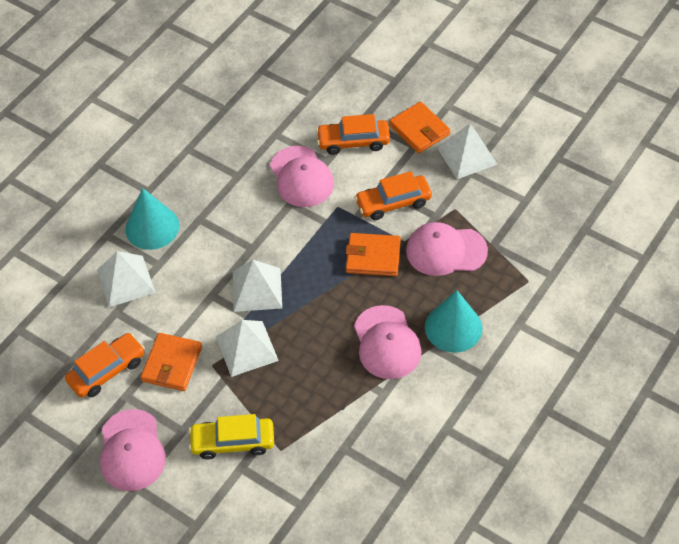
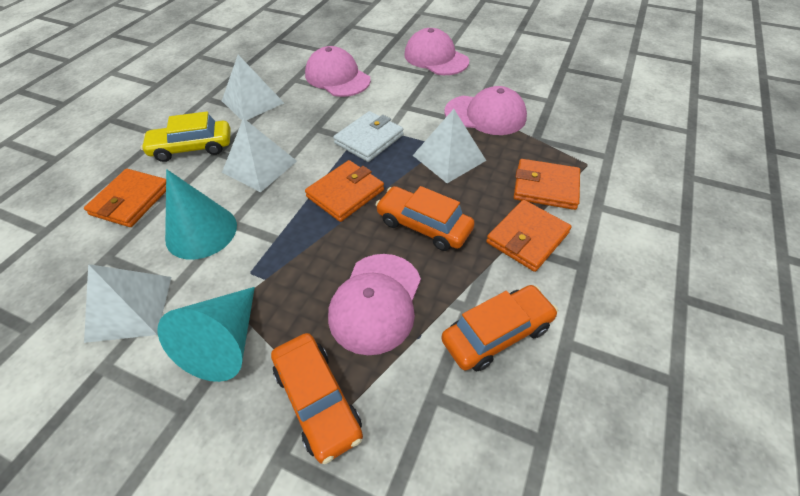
orange wallet: 3 -> 4
white wallet: 0 -> 1

